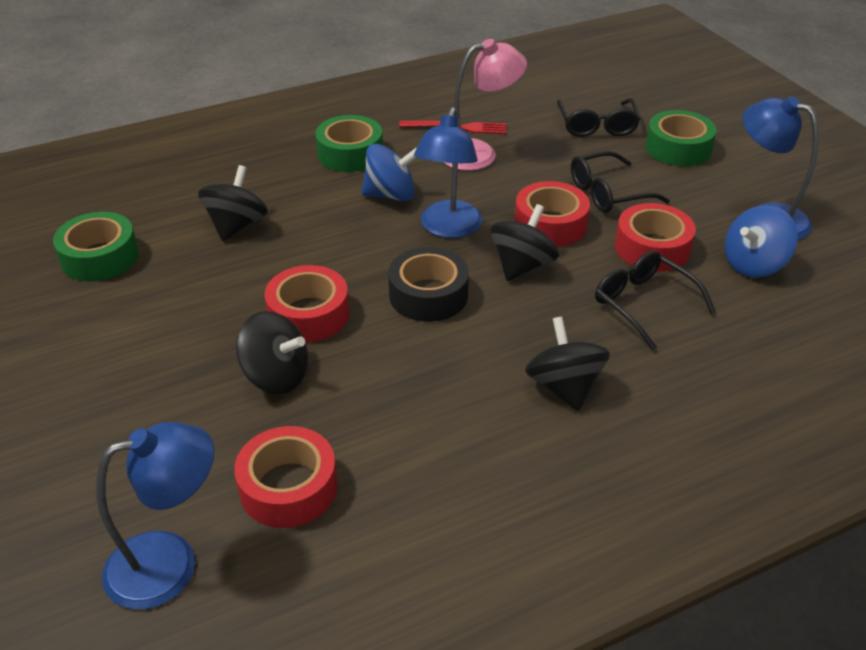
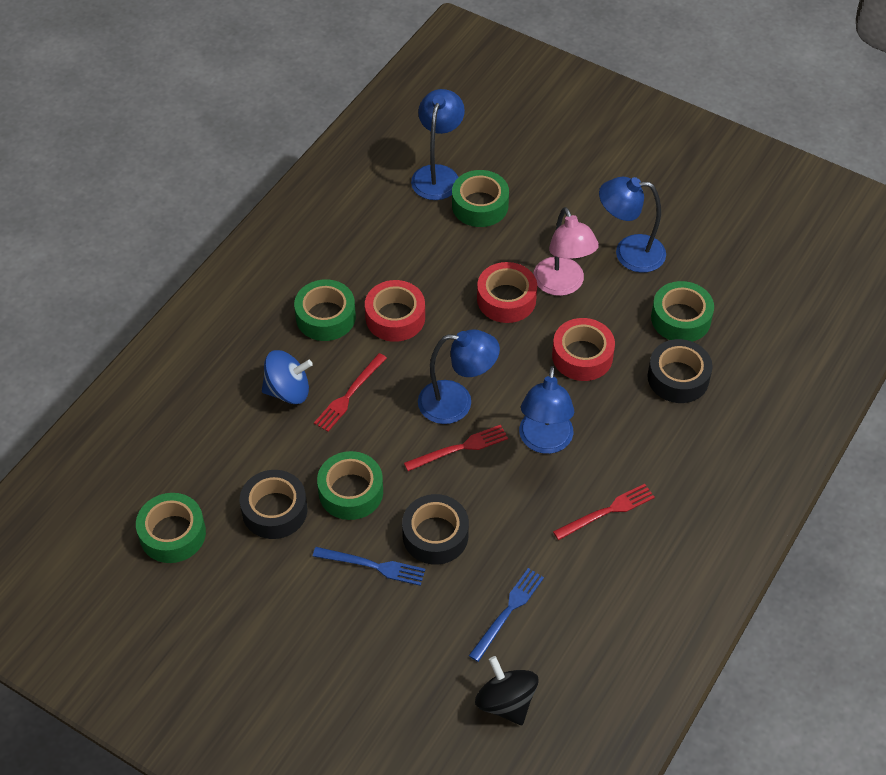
black glasses: 3 -> 0
black spinning top: 4 -> 1
black tape: 1 -> 3
blue fork: 0 -> 2
blue lamp: 3 -> 4
blue spinning top: 2 -> 1
green tape: 3 -> 5
red fork: 1 -> 3
red tape: 4 -> 3

